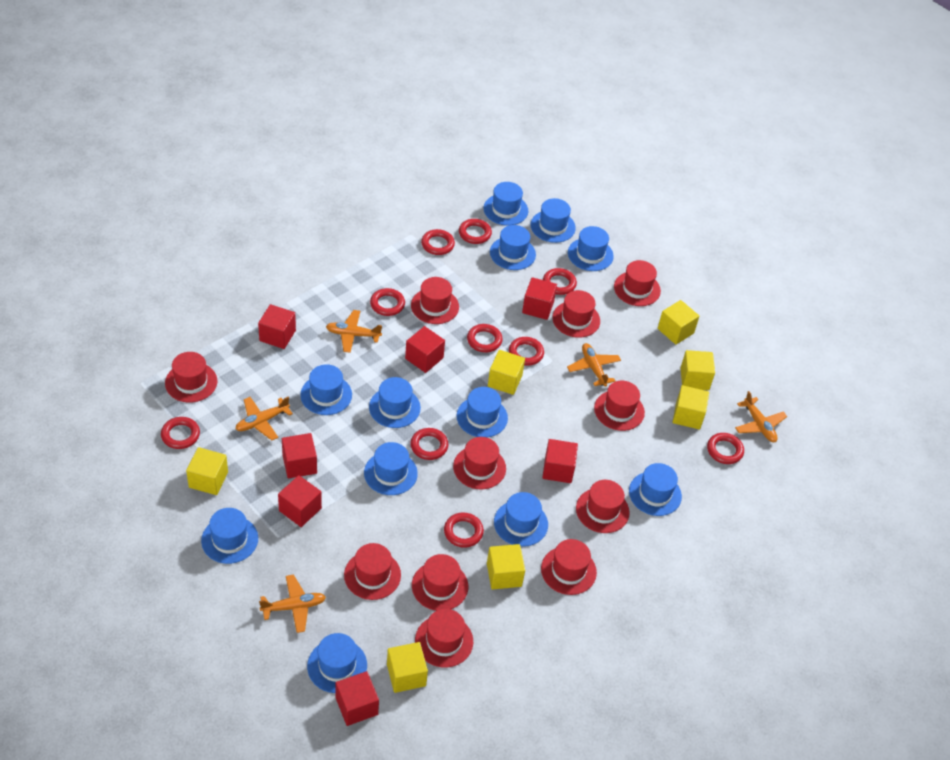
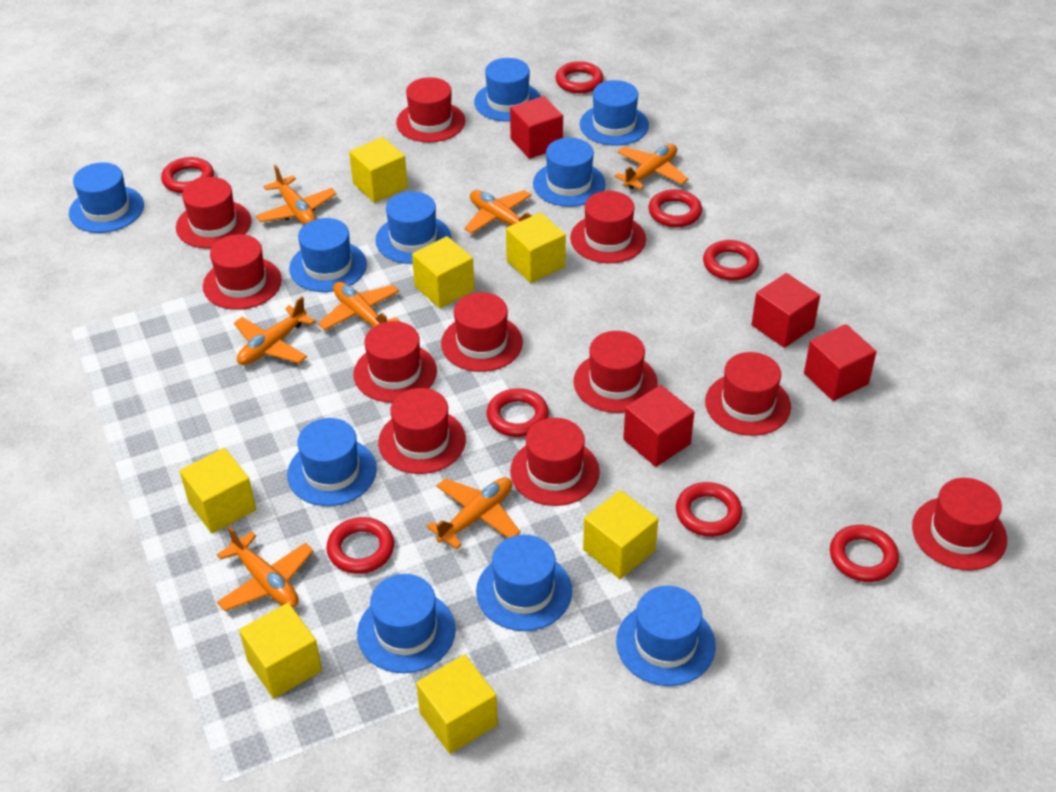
blue hat: 12 -> 10
orange plane: 5 -> 7
red cube: 7 -> 4
red ring: 10 -> 8

